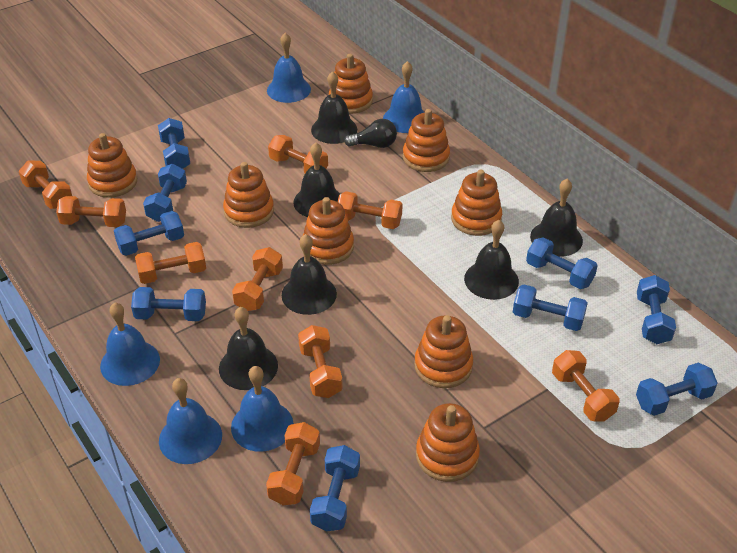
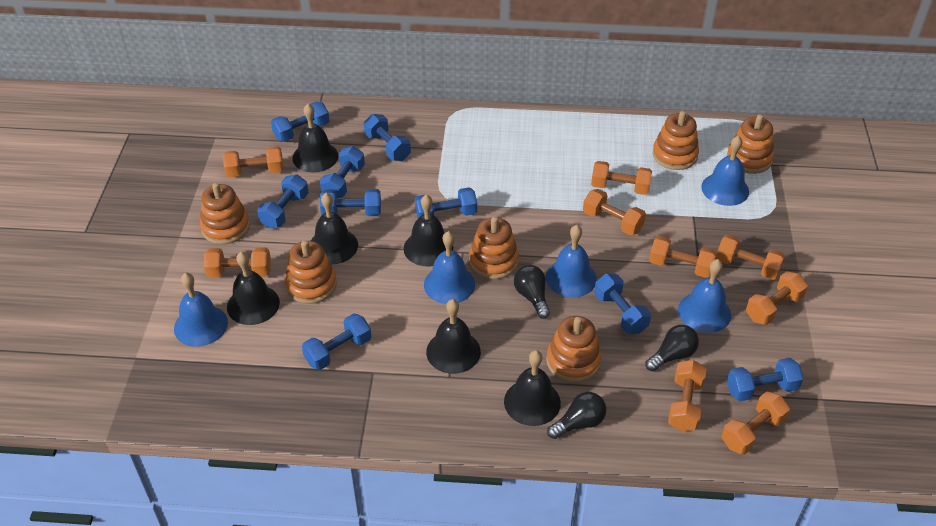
black light bulb: 1 -> 3
orange stacking toy: 8 -> 6

